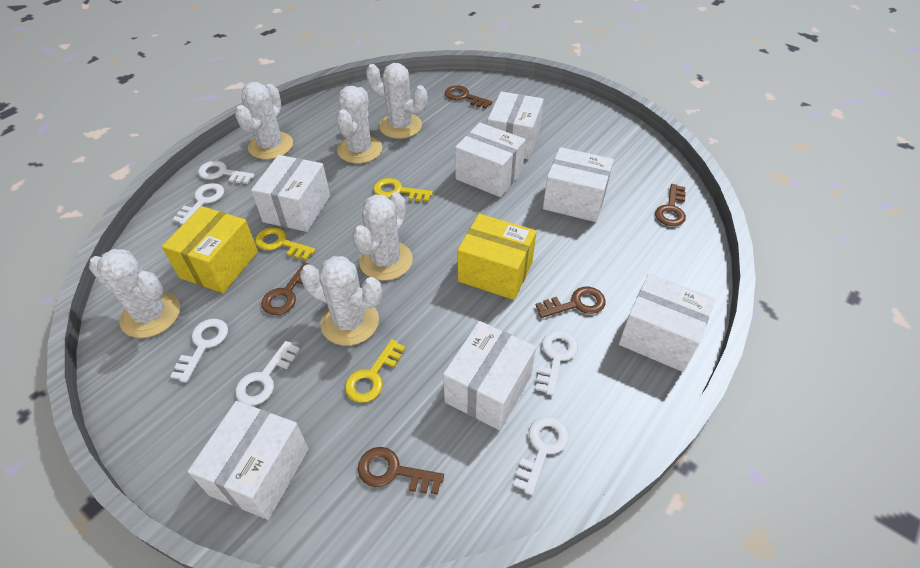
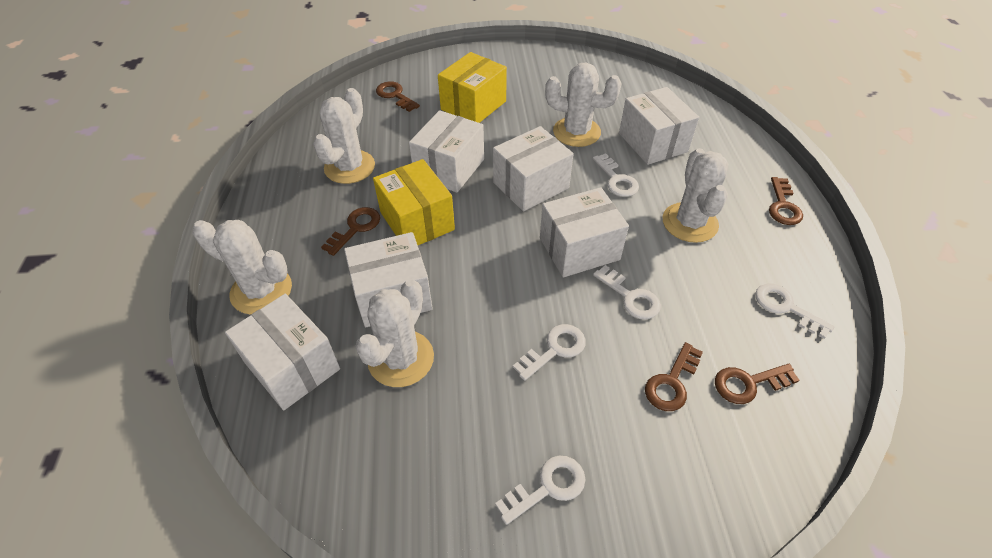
white box: 7 -> 6
white cactus: 6 -> 5
white key: 6 -> 5
yellow key: 3 -> 0

